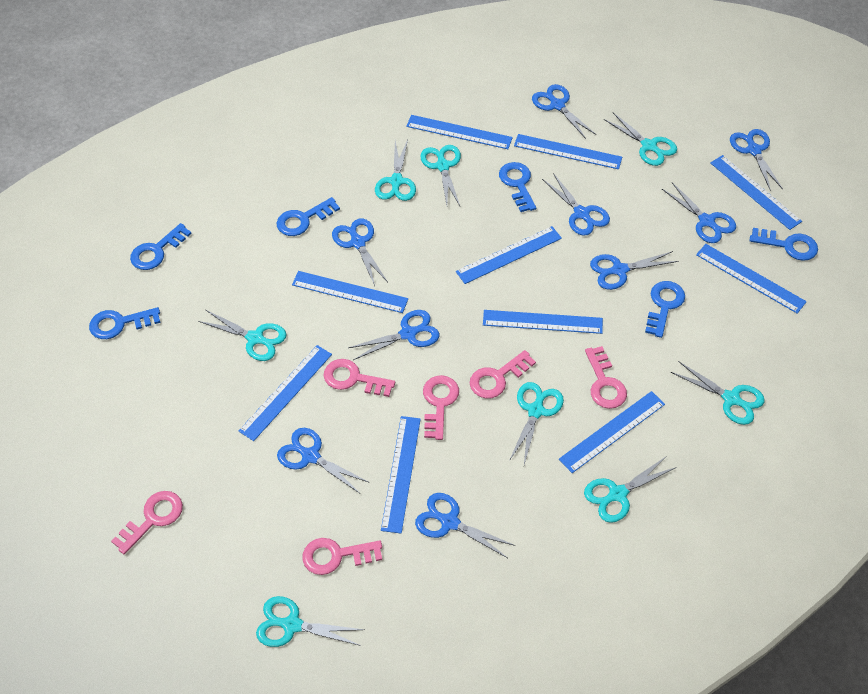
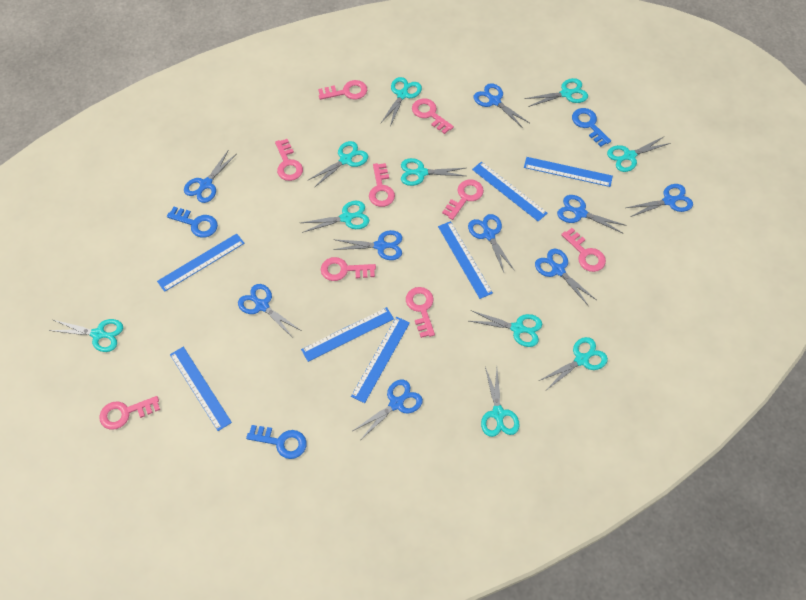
blue key: 6 -> 3
blue ruler: 10 -> 7
pink key: 6 -> 9
turquoise scissors: 8 -> 10

